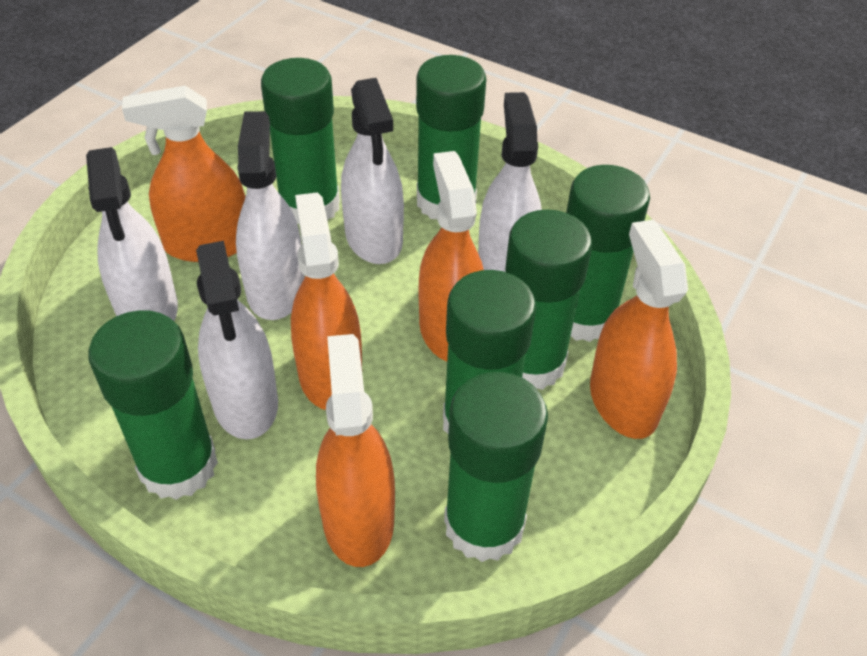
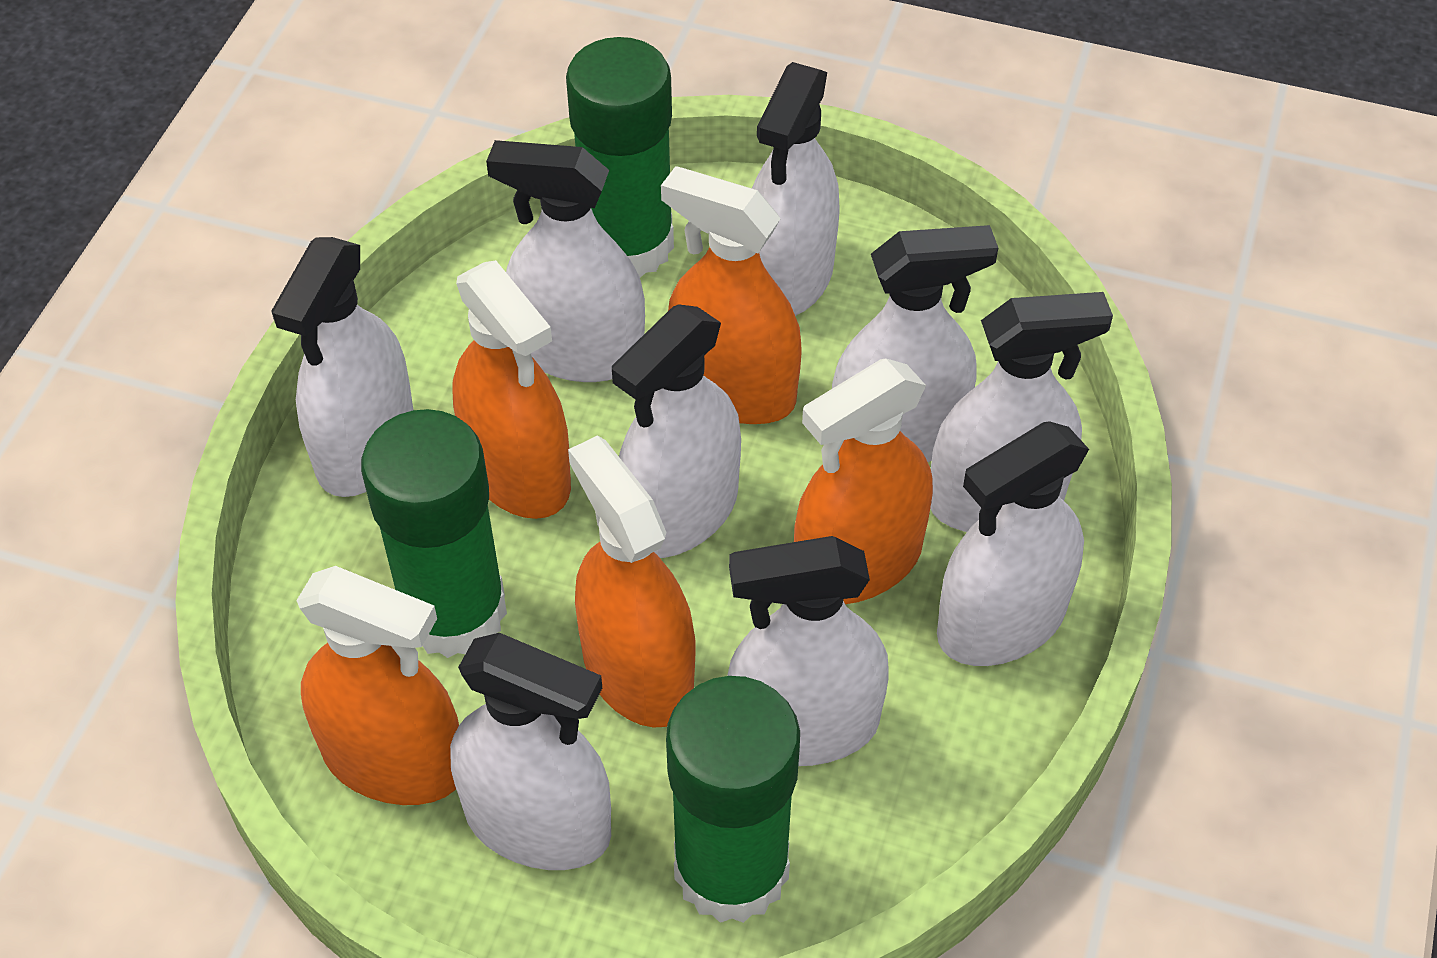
green glue stick: 7 -> 3
white spray bottle: 5 -> 9

